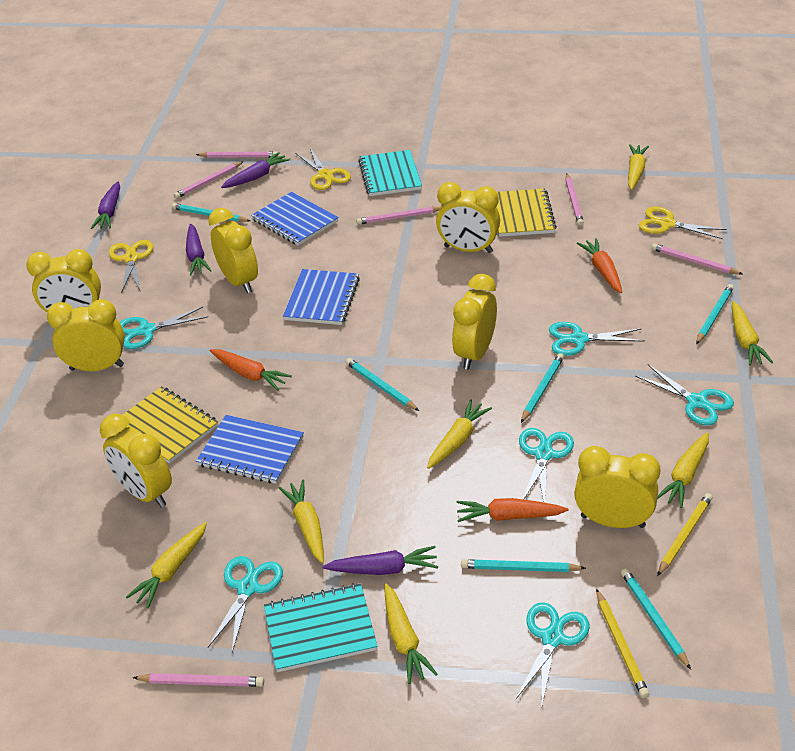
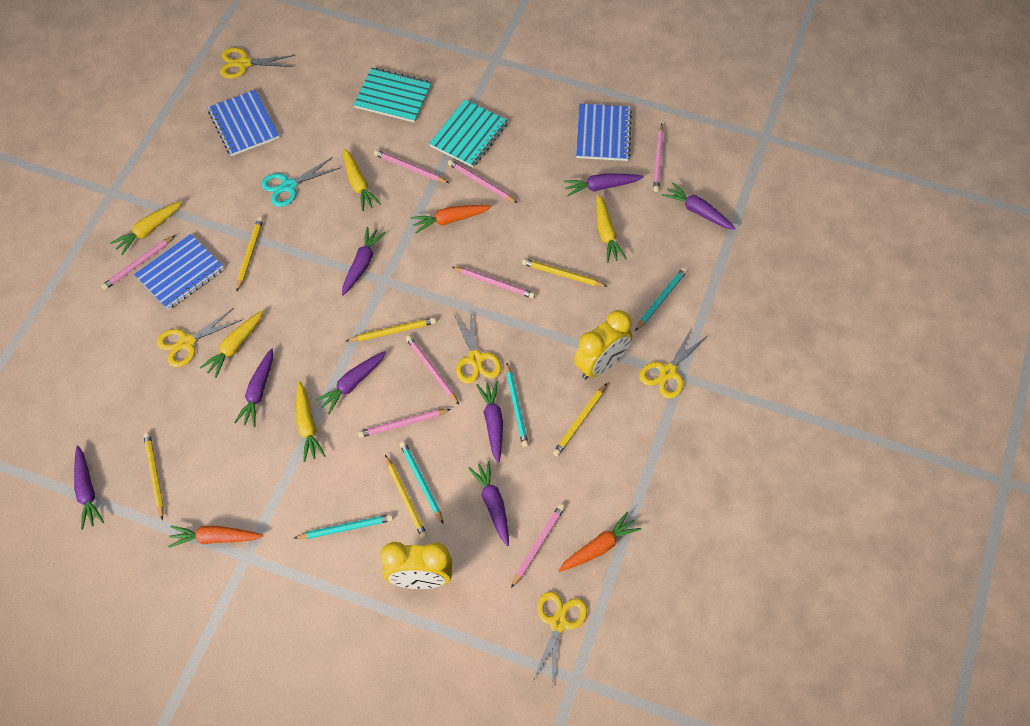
pink pencil: 6 -> 8
purple carrot: 4 -> 8
turquoise pencil: 6 -> 4
turquoise scissors: 6 -> 1
yellow carrot: 7 -> 5
yellow clock: 7 -> 2
yellow notebook: 2 -> 0
yellow pencil: 2 -> 6
yellow scissors: 3 -> 5

